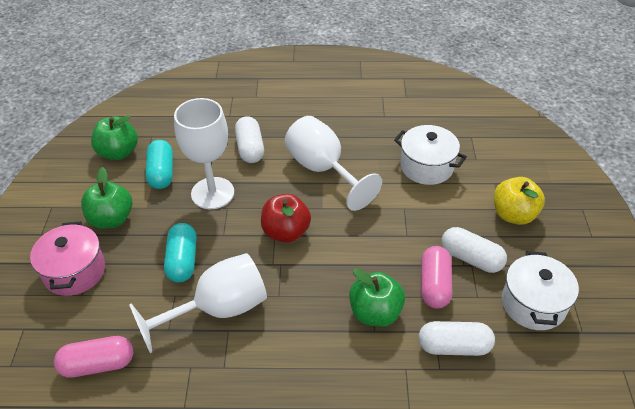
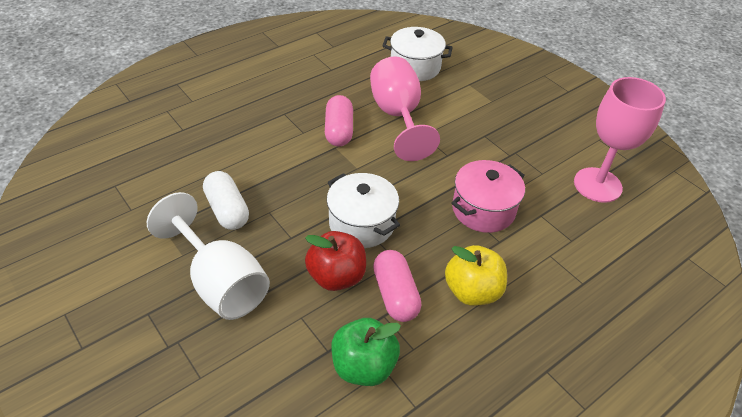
green apple: 3 -> 1
pink goblet: 0 -> 2
turquoise capsule: 2 -> 0
white capsule: 3 -> 1
white goblet: 3 -> 1

